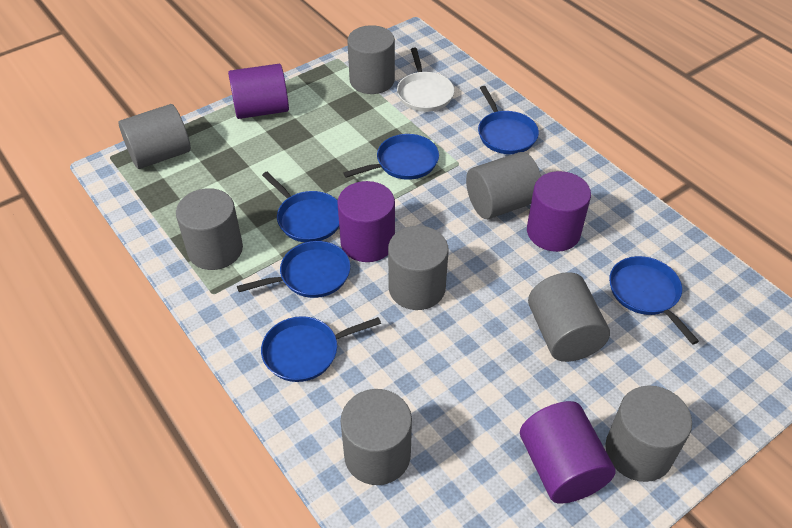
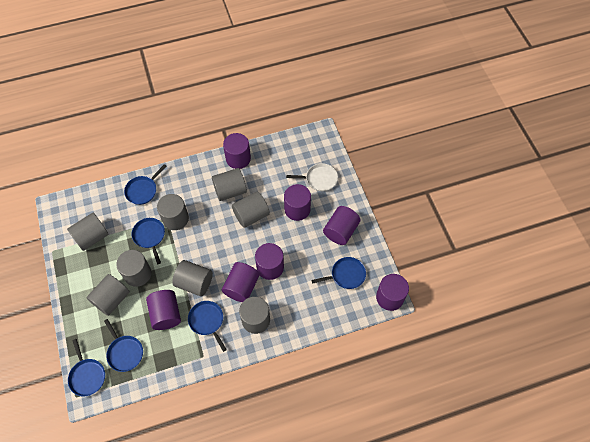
purple cylinder: 4 -> 7

